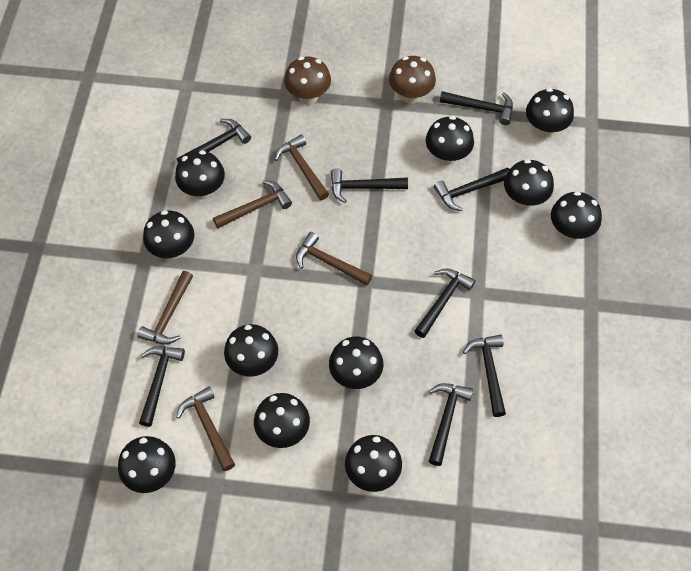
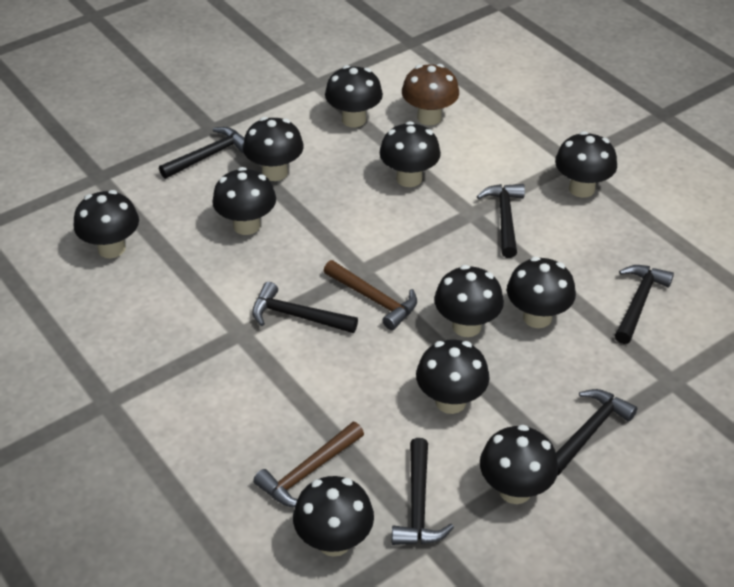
black hammer: 8 -> 6
brown hammer: 5 -> 2
brown mushroom: 2 -> 1

